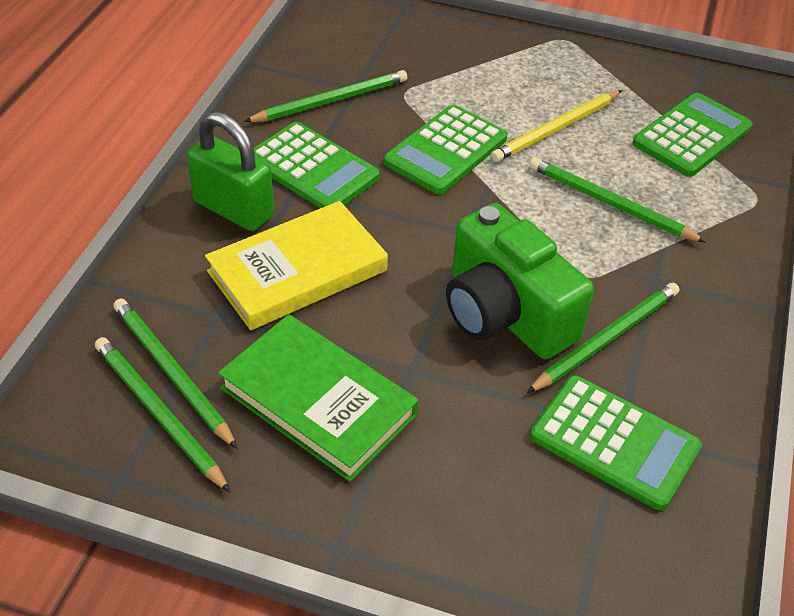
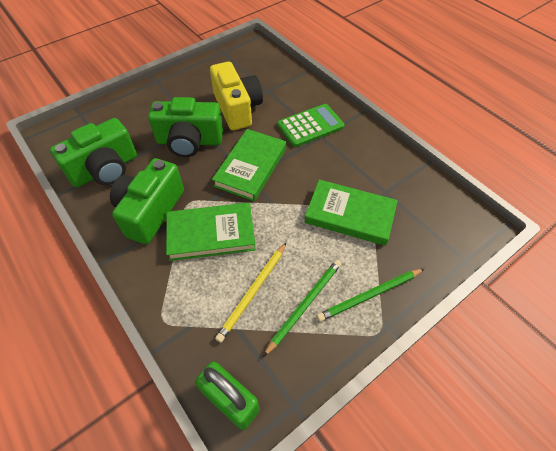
green book: 1 -> 3
green calculator: 4 -> 1
green camera: 1 -> 3
green pencil: 5 -> 2
yellow book: 1 -> 0
yellow camera: 0 -> 1

